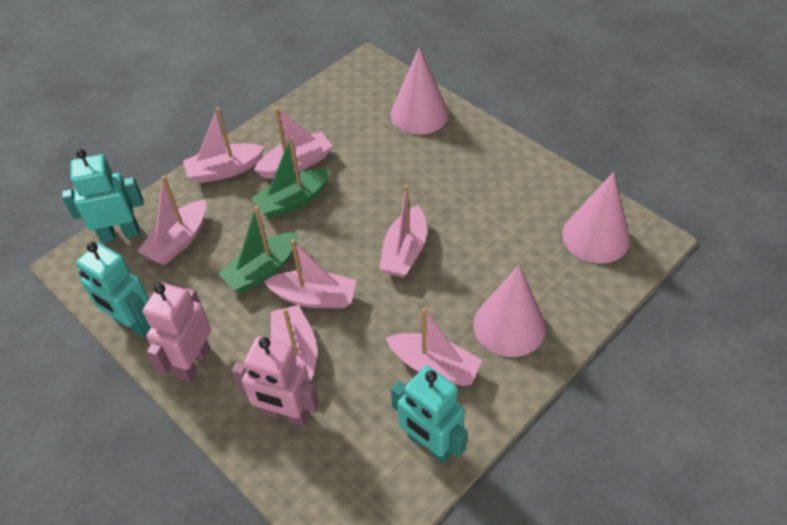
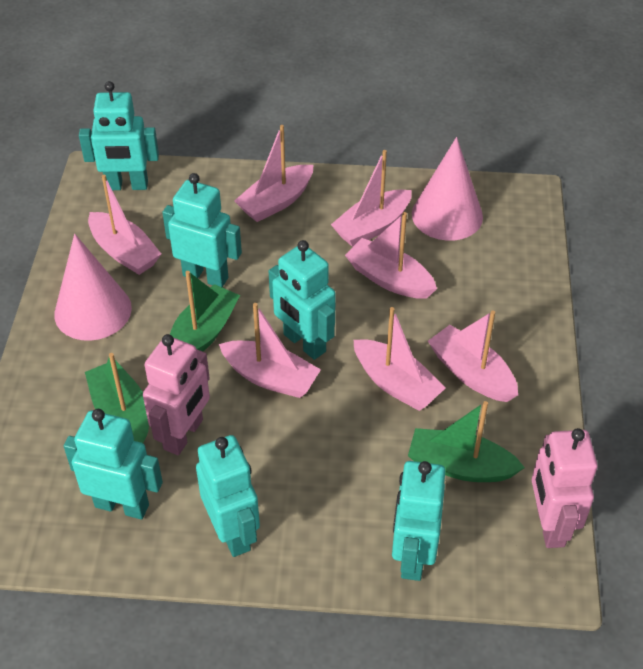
green boat: 2 -> 3
pink cone: 3 -> 2
turquoise robot: 3 -> 6

